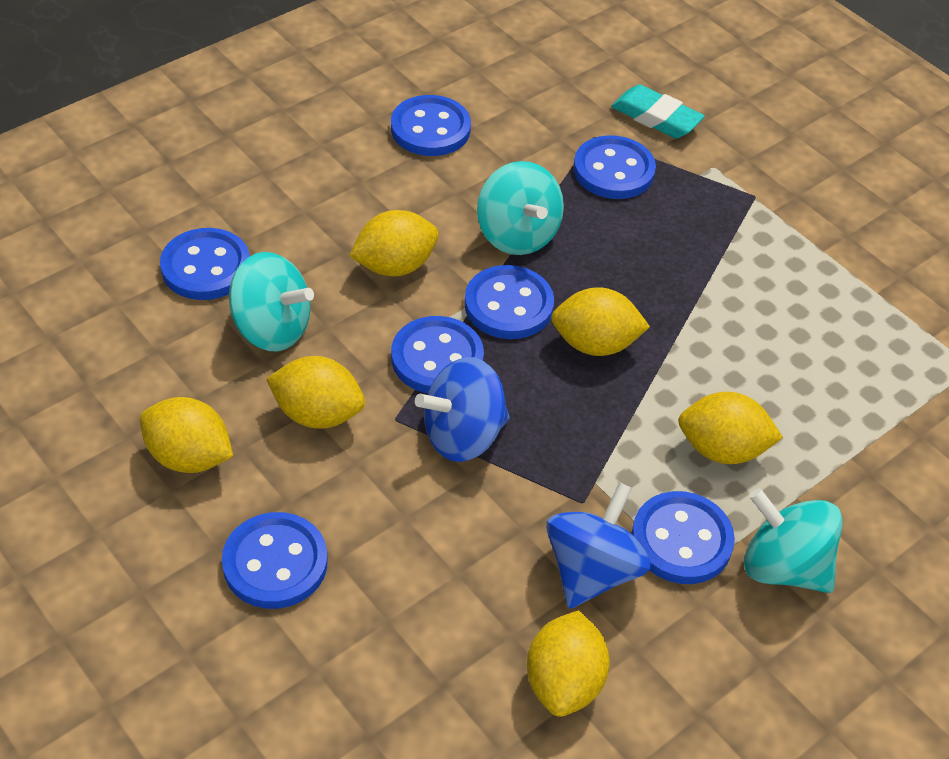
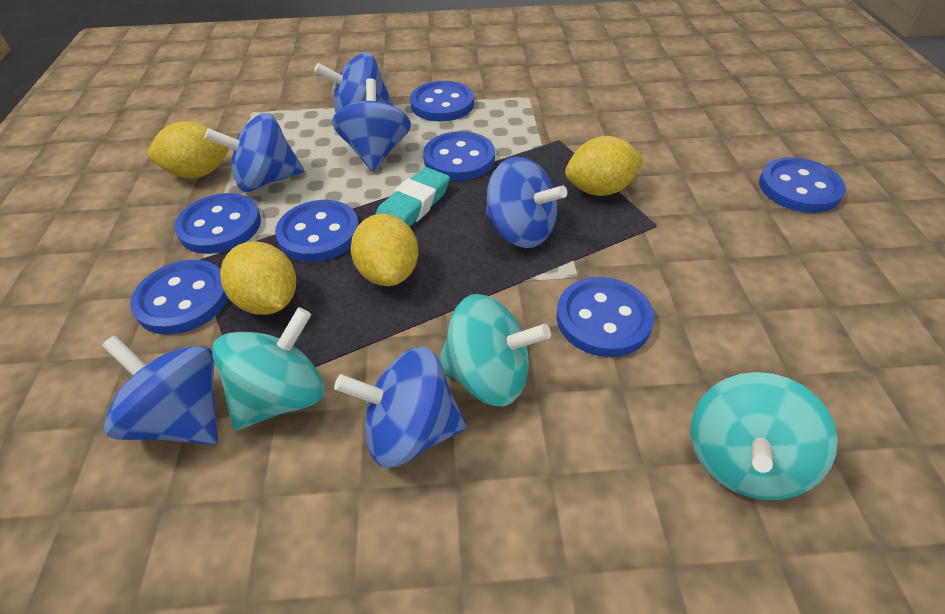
blue spinning top: 2 -> 6
yellow lemon: 6 -> 4

